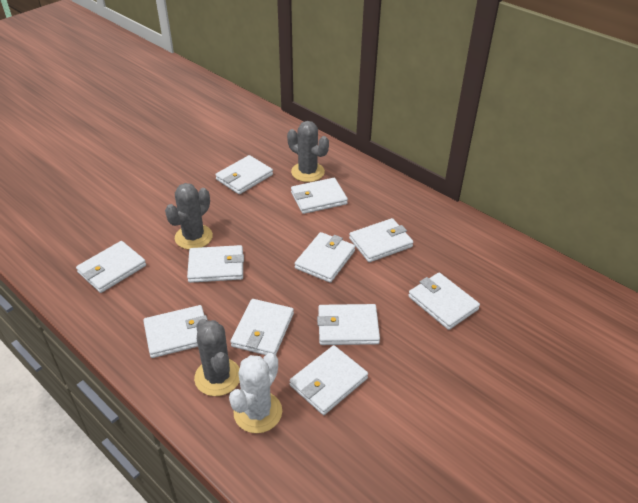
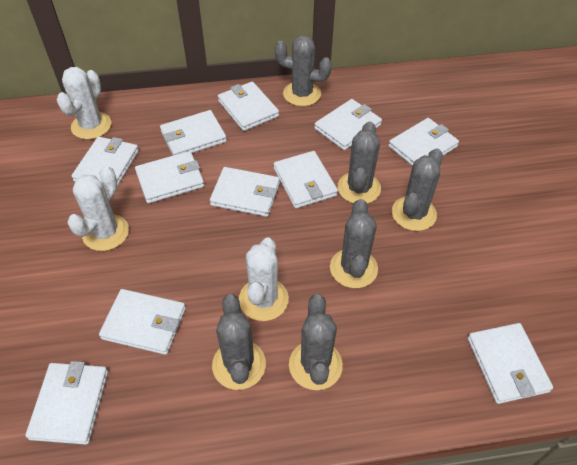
grey cactus: 3 -> 6
white cactus: 1 -> 3

